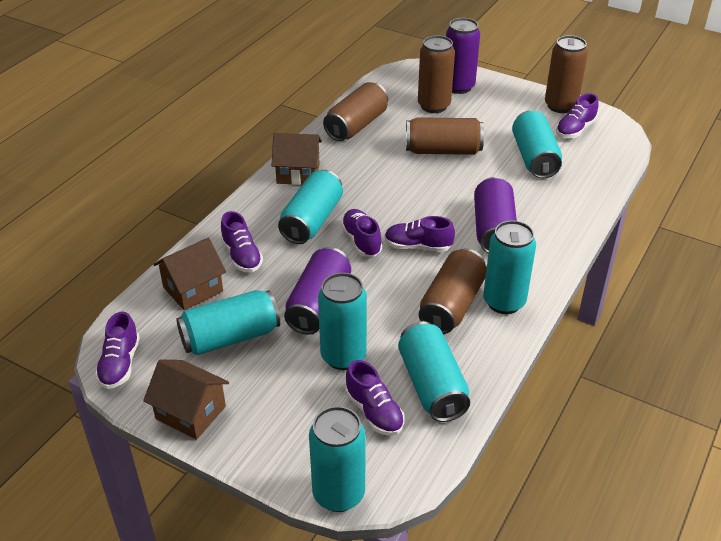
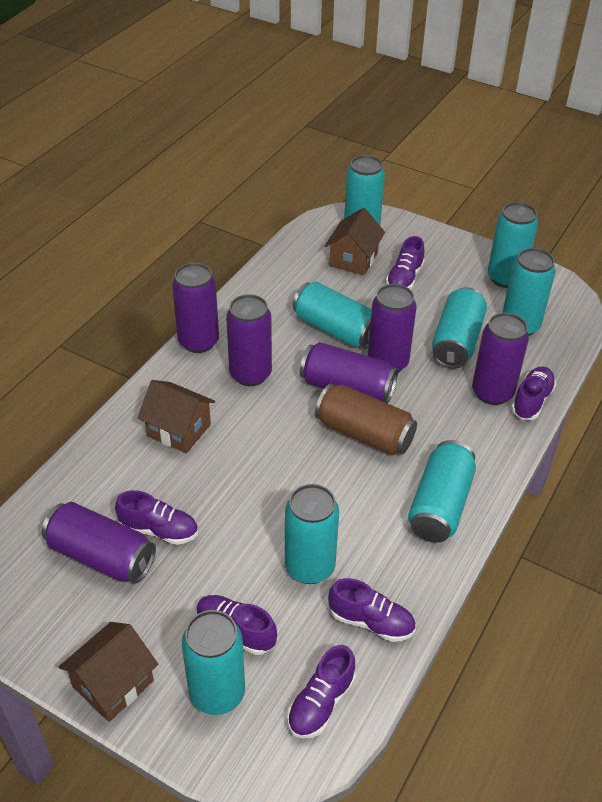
brown can: 5 -> 1
purple can: 3 -> 6
turquoise can: 7 -> 8

